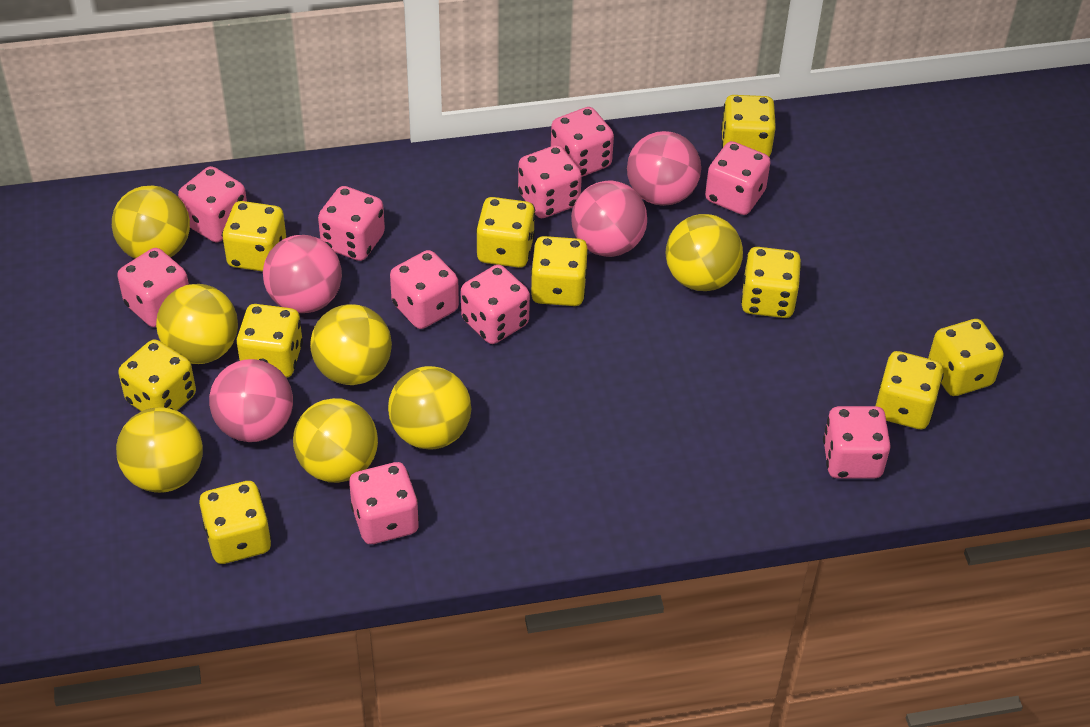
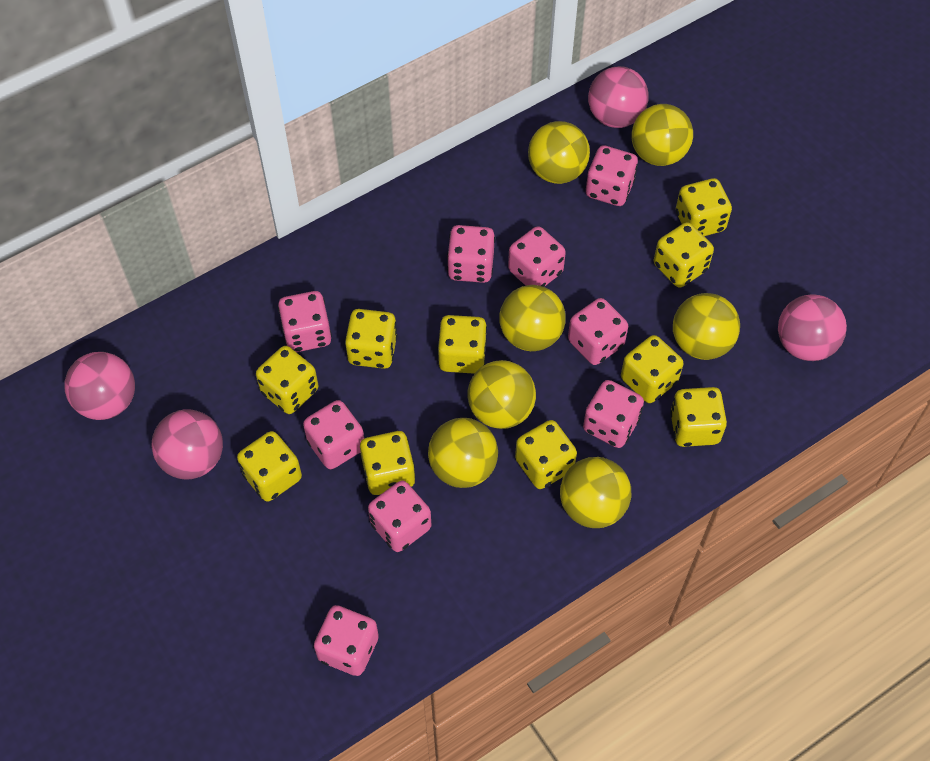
pink dice: 10 -> 9

